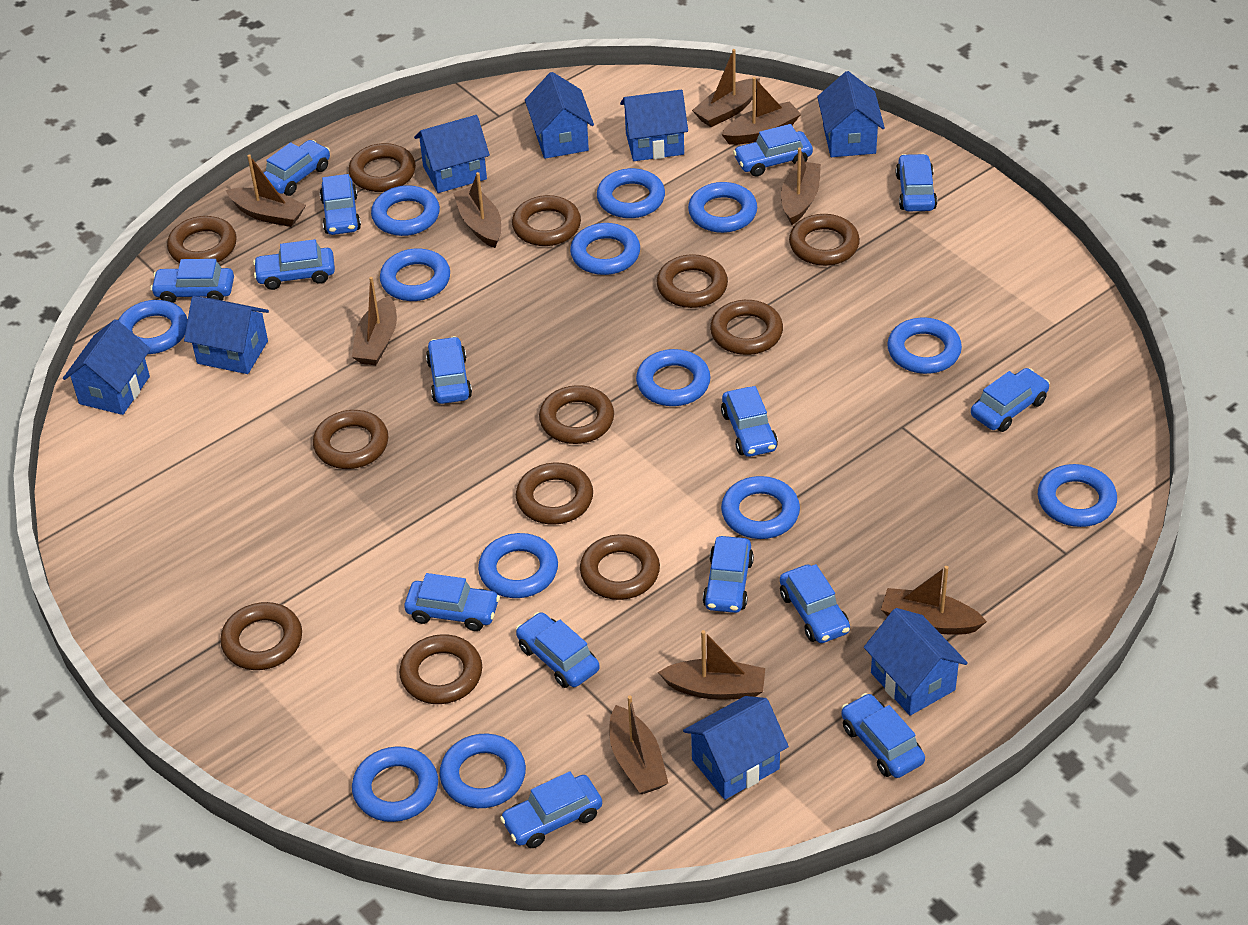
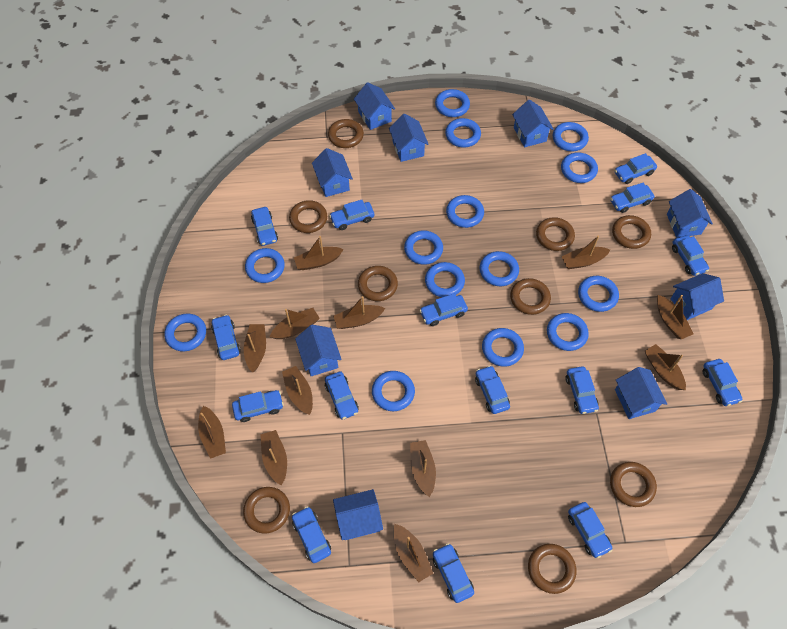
blue house: 8 -> 9
blue ring: 13 -> 14
brown boat: 9 -> 12
brown ring: 12 -> 9

